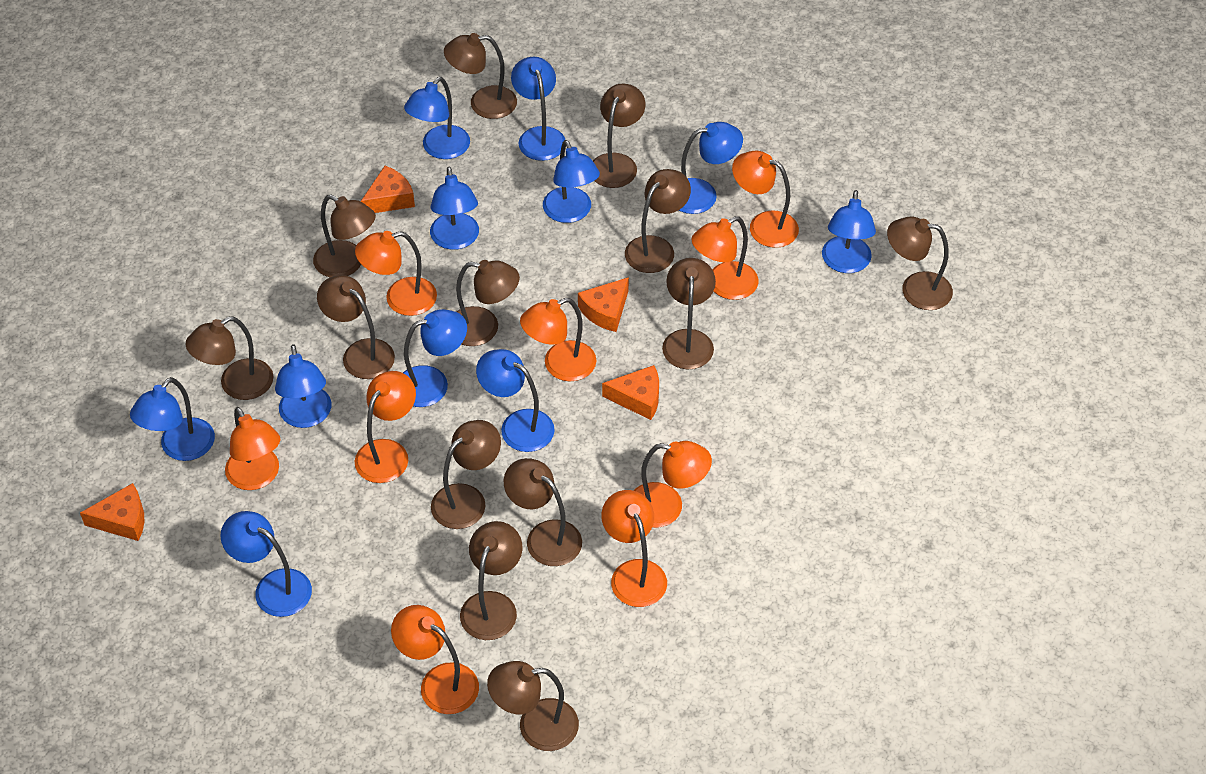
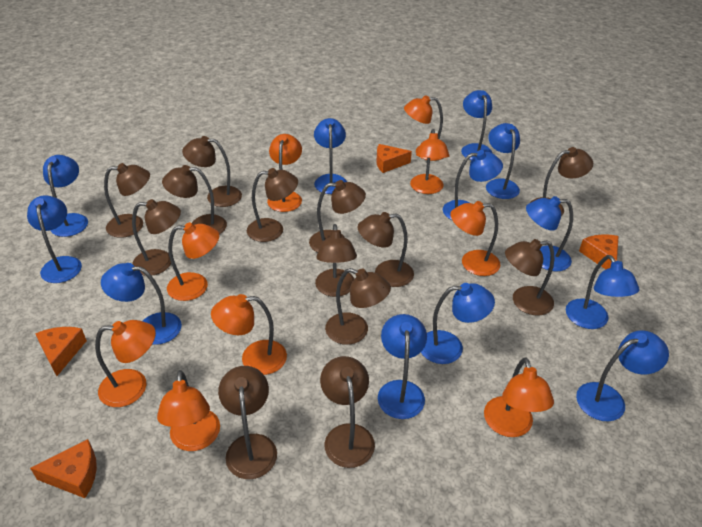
blue lamp: 11 -> 12

